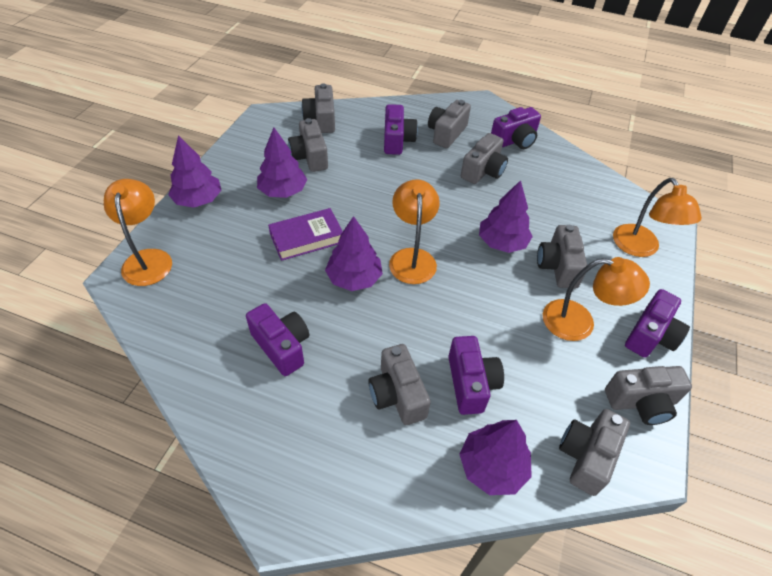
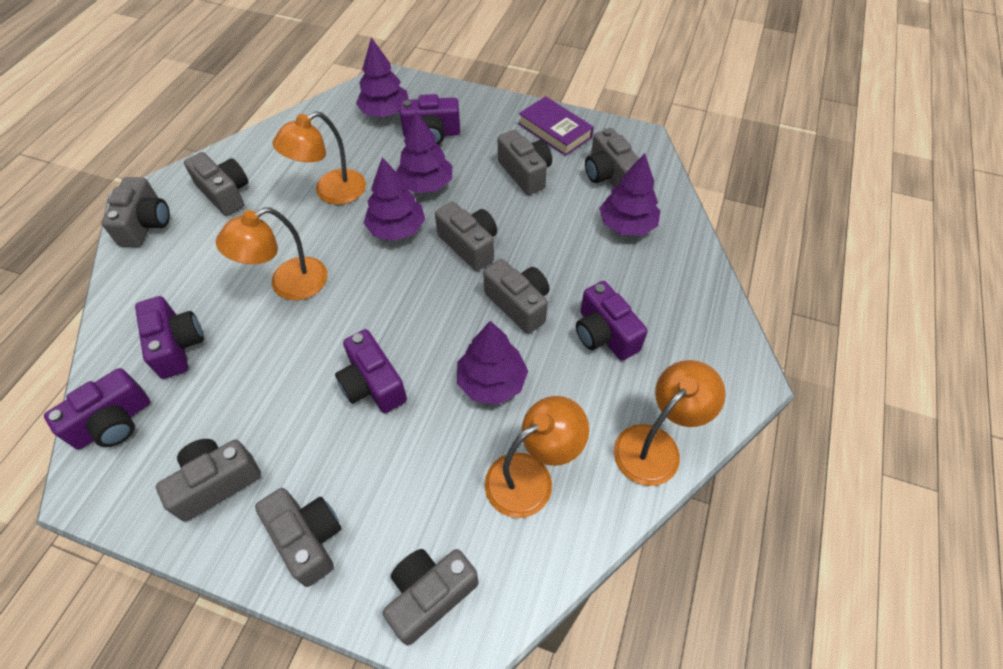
grey camera: 8 -> 9

